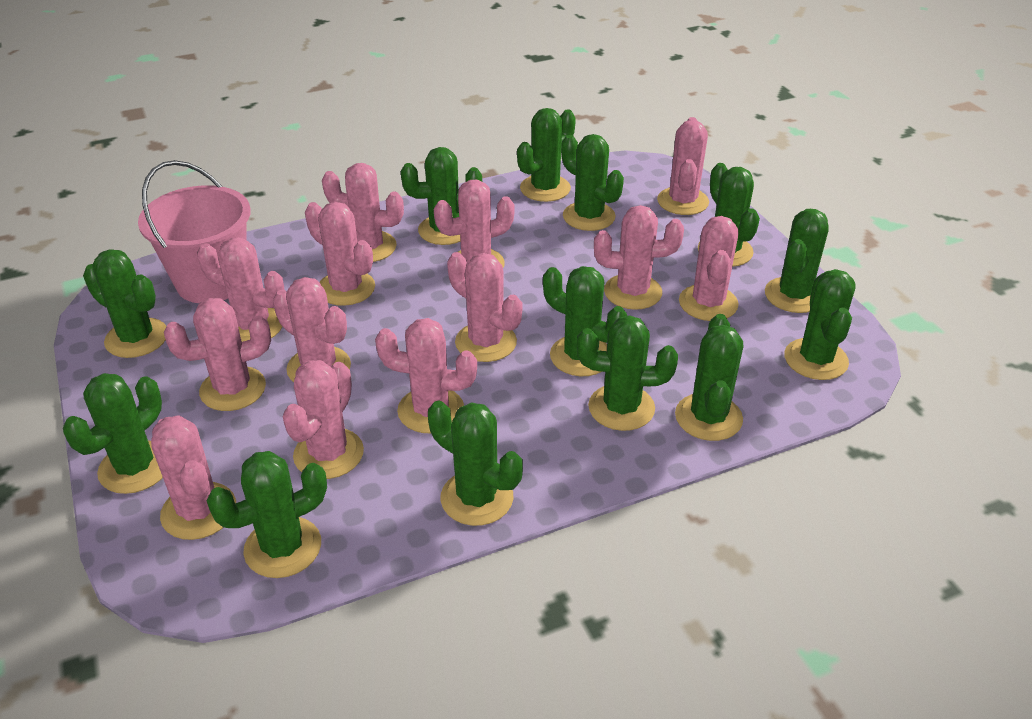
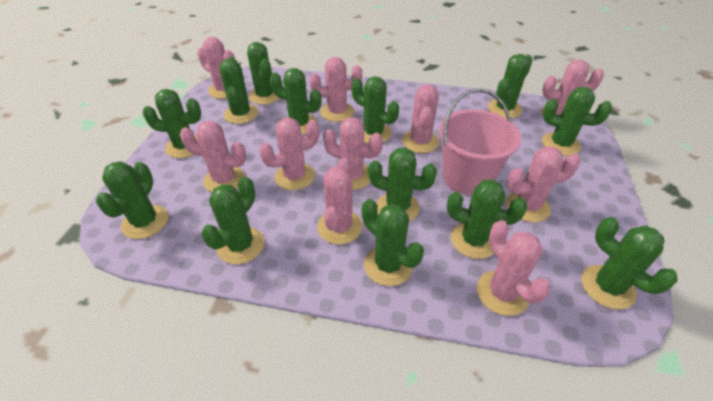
pink cactus: 13 -> 10

